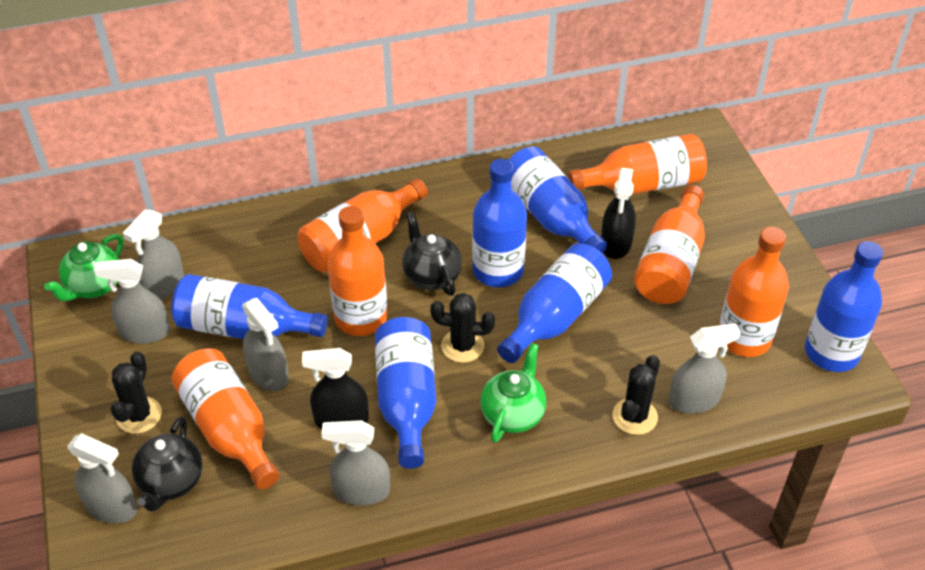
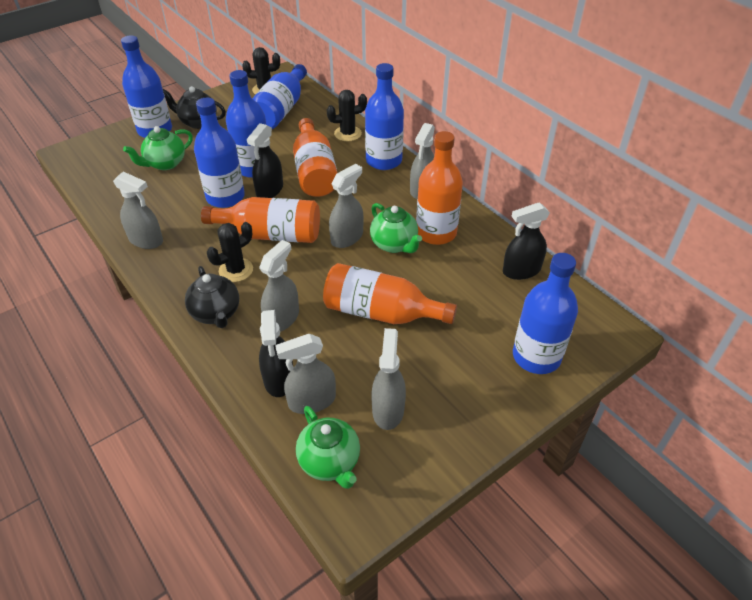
black spray bottle: 2 -> 3
green teapot: 2 -> 3
orange bottle: 6 -> 4

